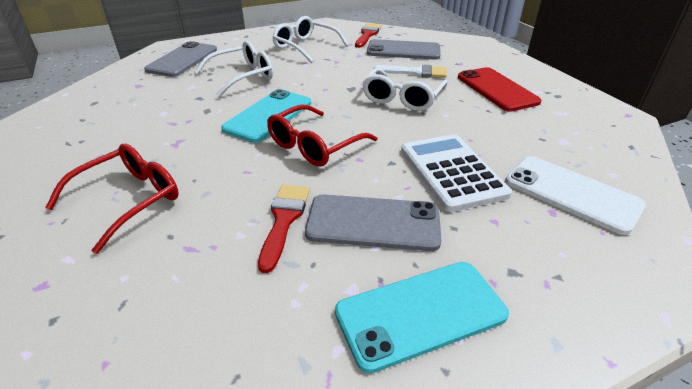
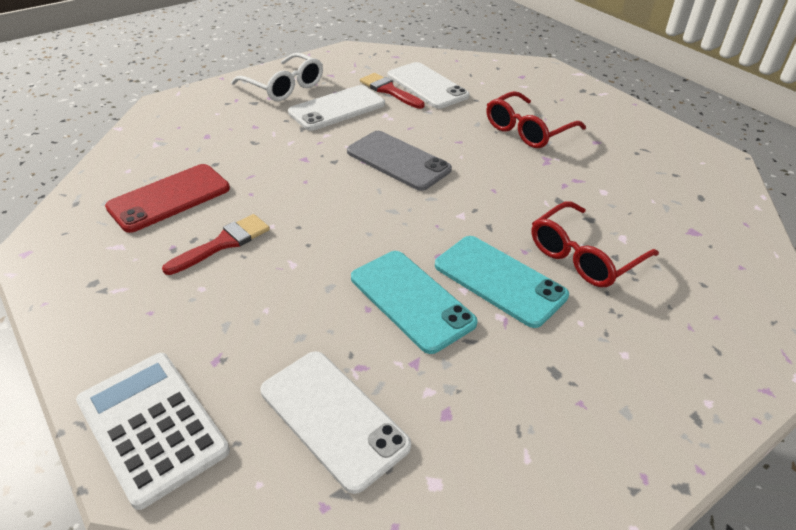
grey phone: 3 -> 1
white brush: 1 -> 0
white glasses: 3 -> 1
white phone: 1 -> 3

